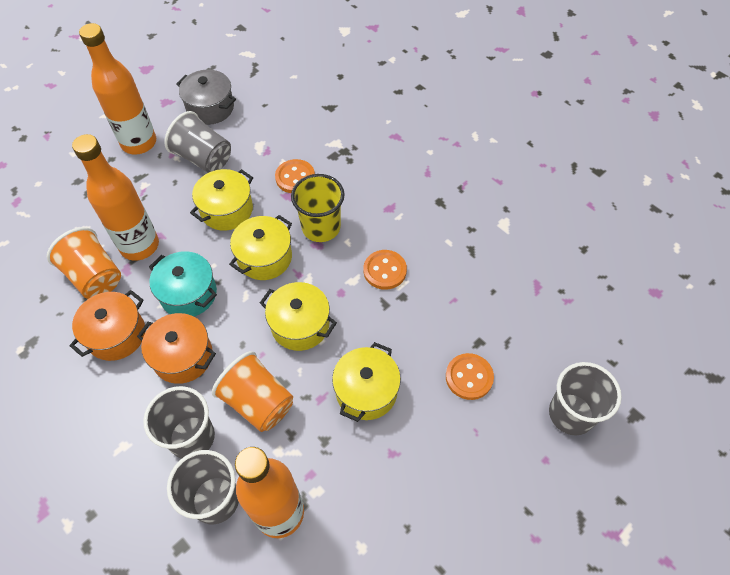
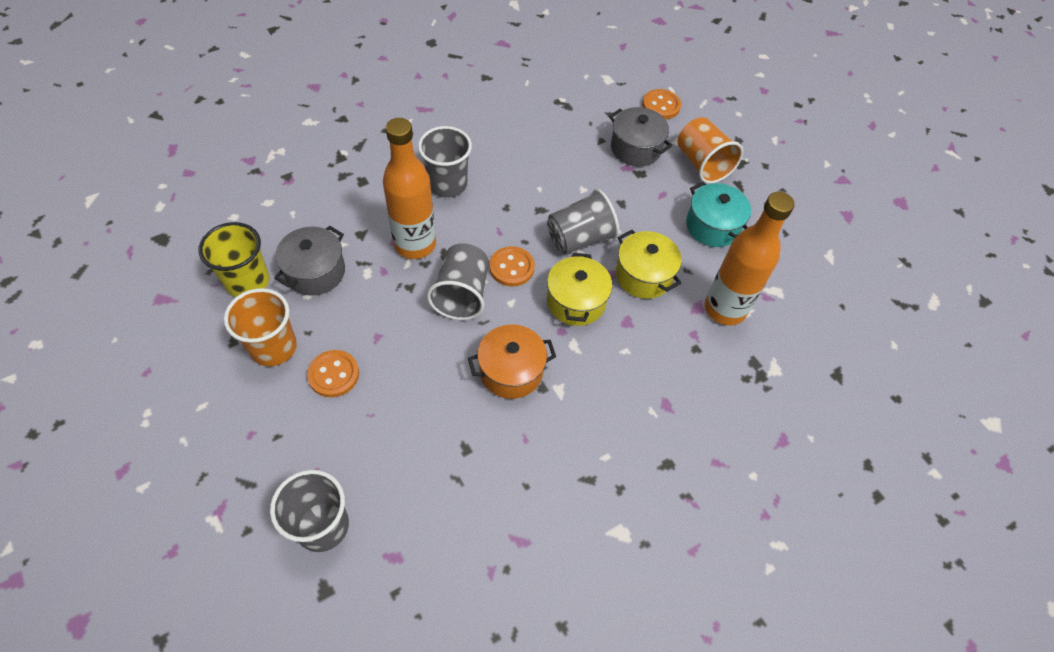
grey pot: 1 -> 2
orange bottle: 3 -> 2
orange pot: 2 -> 1
yellow pot: 4 -> 2

